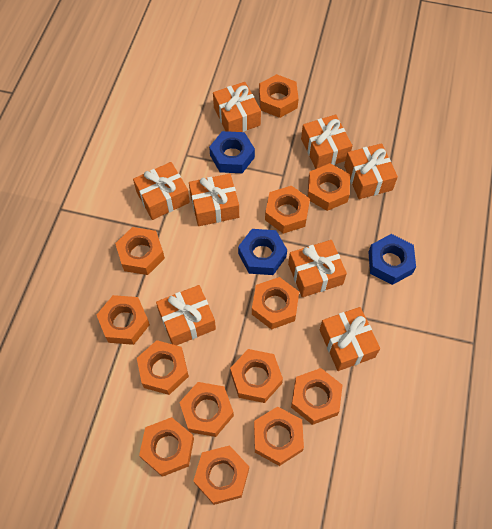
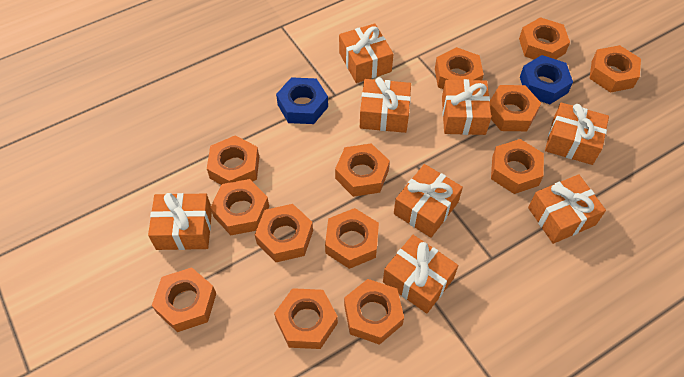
blue nut: 3 -> 2

